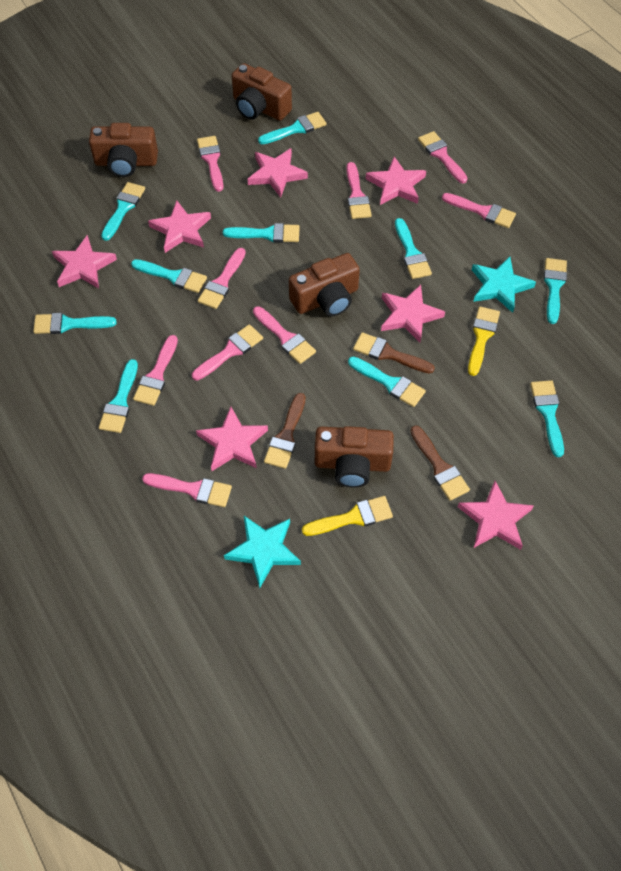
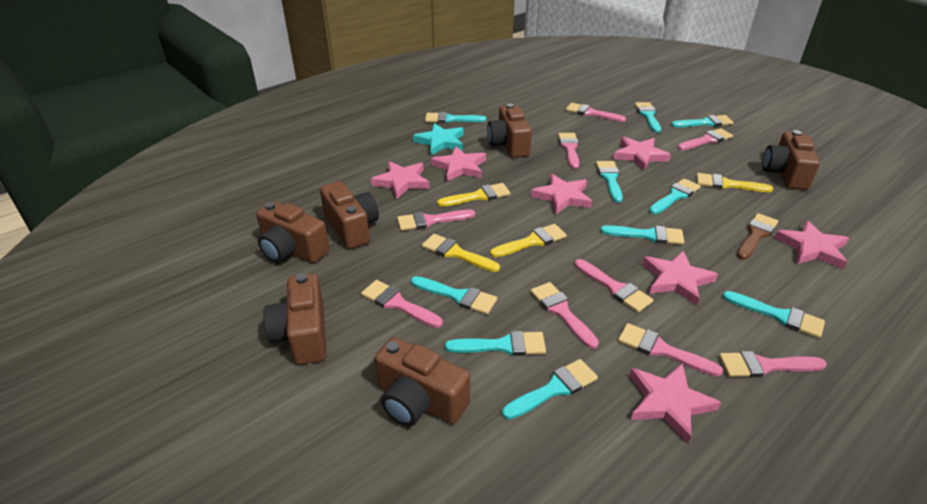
brown brush: 3 -> 1
brown camera: 4 -> 6
turquoise star: 2 -> 1
yellow brush: 2 -> 4

